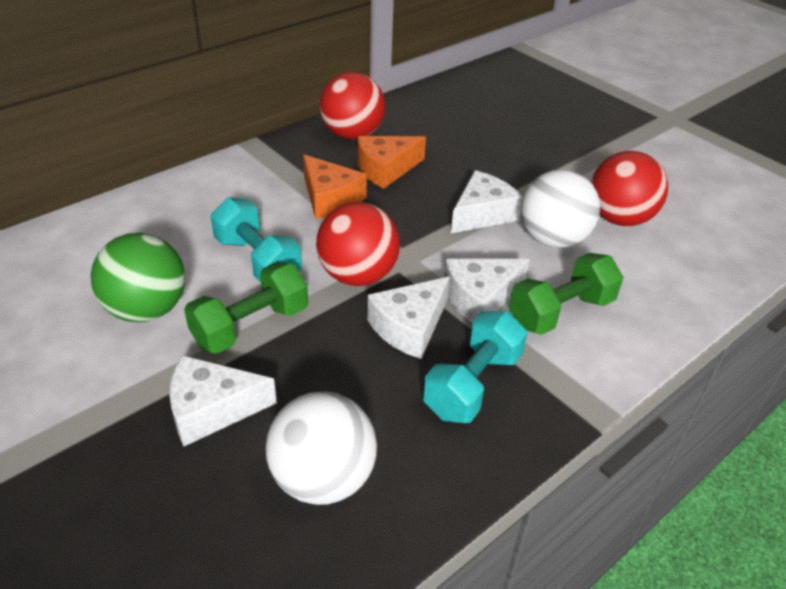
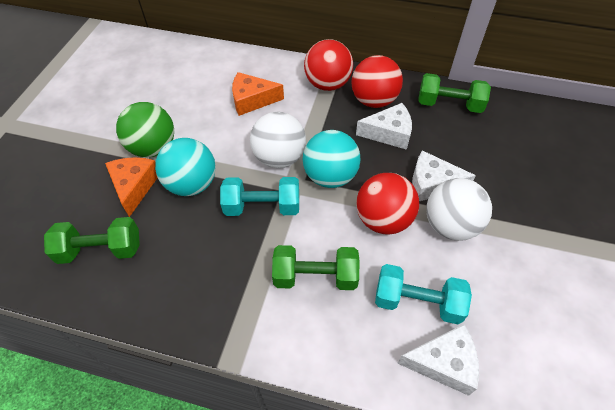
green dumbbell: 2 -> 3
turquoise ball: 0 -> 2
white cheese: 4 -> 3

